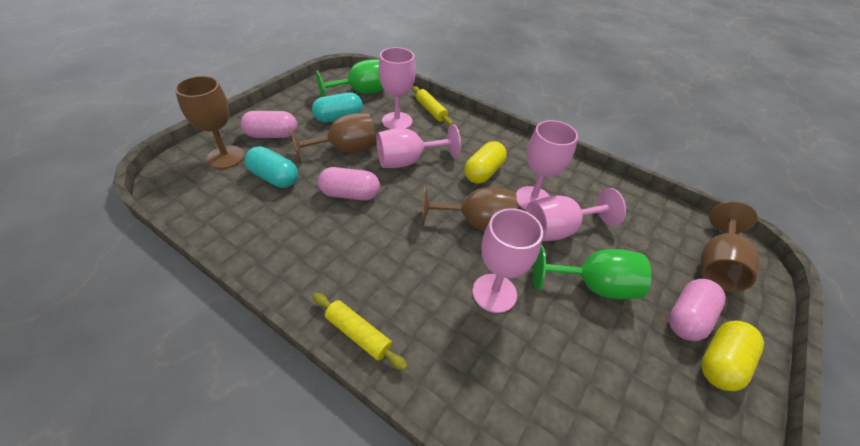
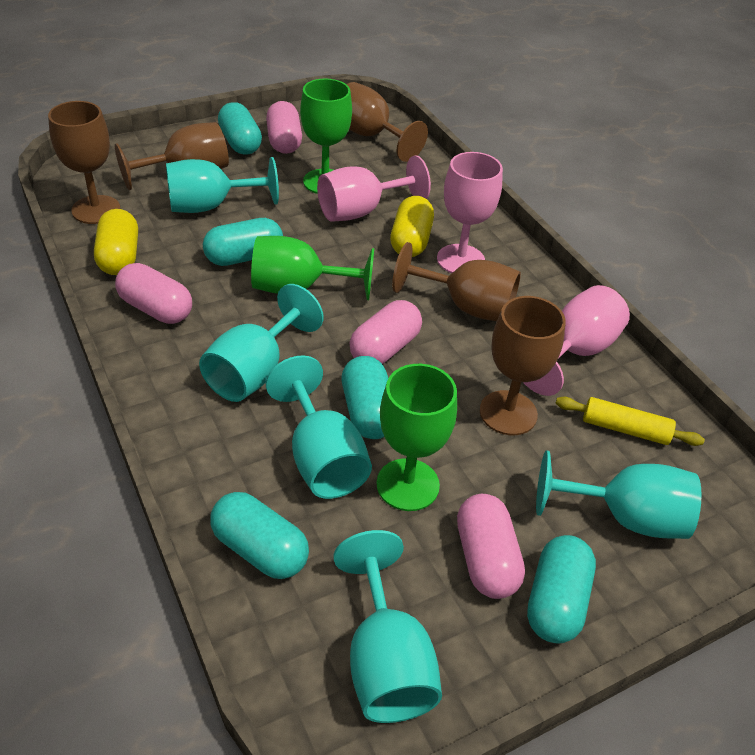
brown goblet: 4 -> 5
green goblet: 2 -> 3
pink capsule: 3 -> 4
pink goblet: 5 -> 3
turquoise capsule: 2 -> 5
turquoise goblet: 0 -> 5
yellow rolling pin: 2 -> 1

